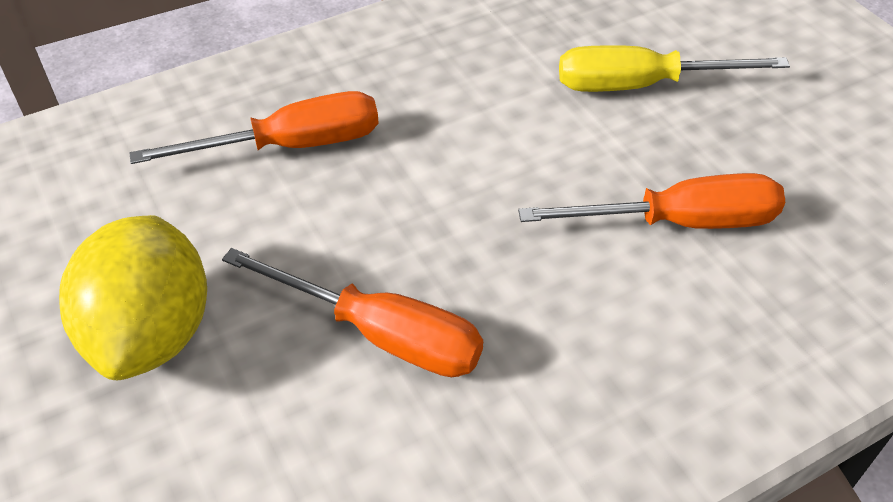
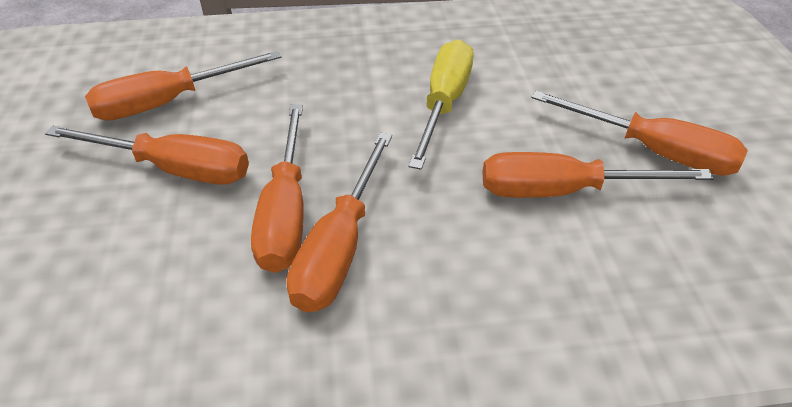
orange screwdriver: 3 -> 6
yellow lemon: 1 -> 0

